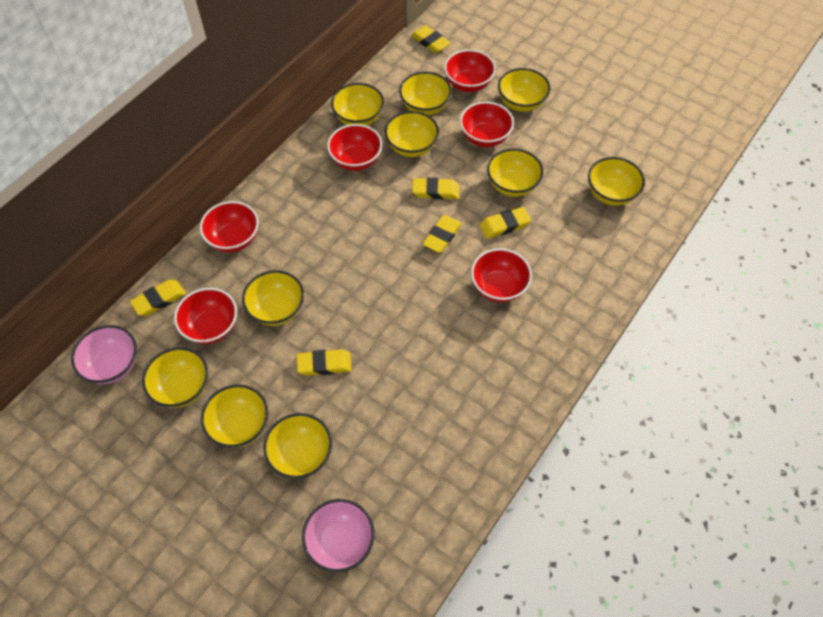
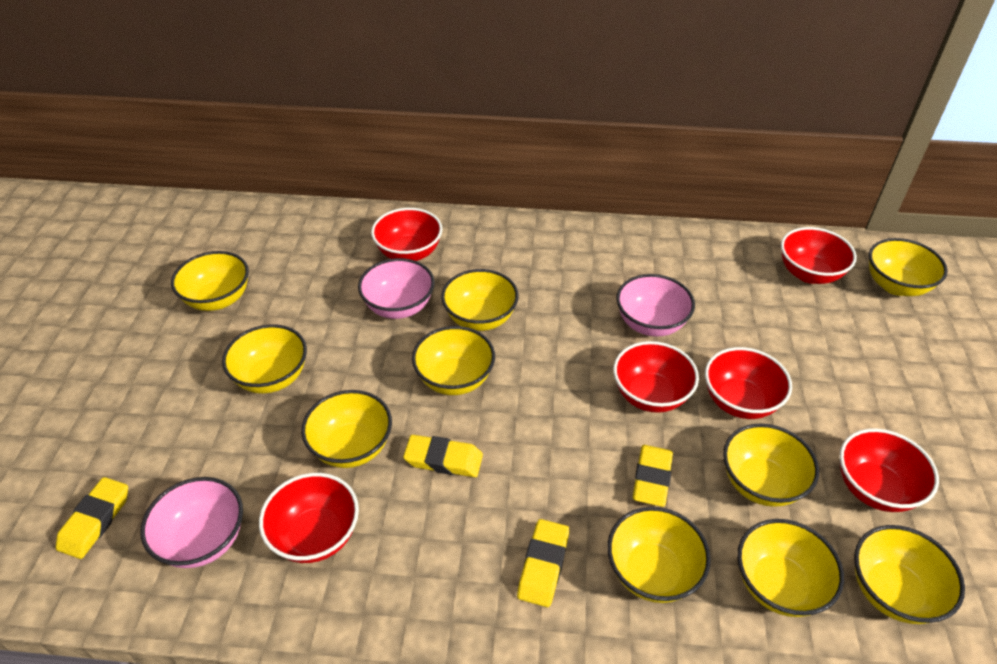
pink bowl: 2 -> 3
yellow eraser: 6 -> 4

